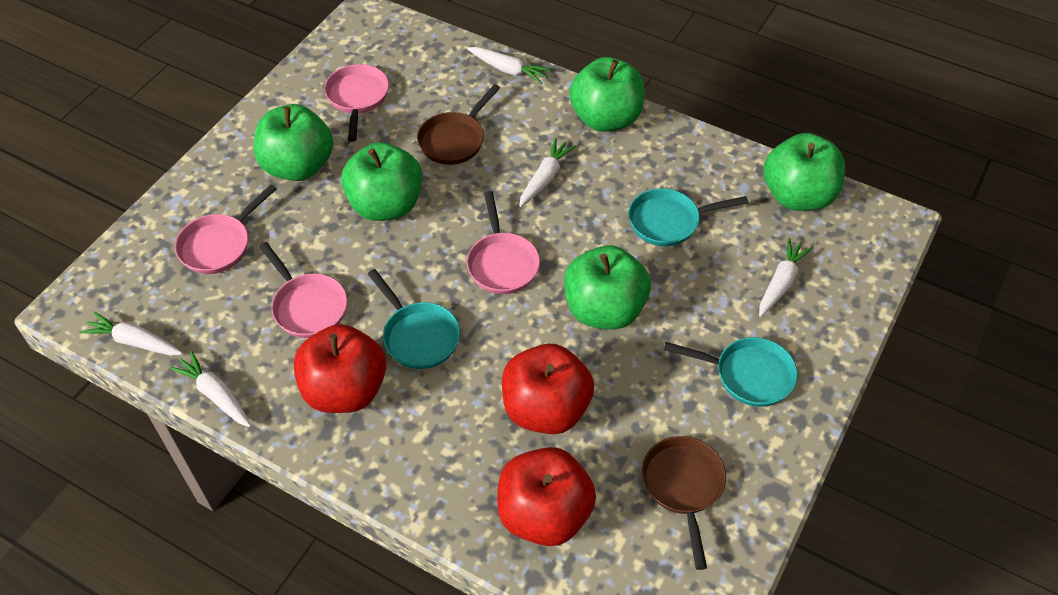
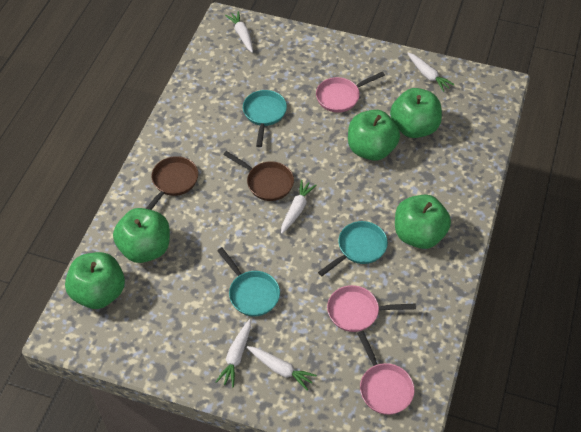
pink pan: 4 -> 3
red apple: 3 -> 0

